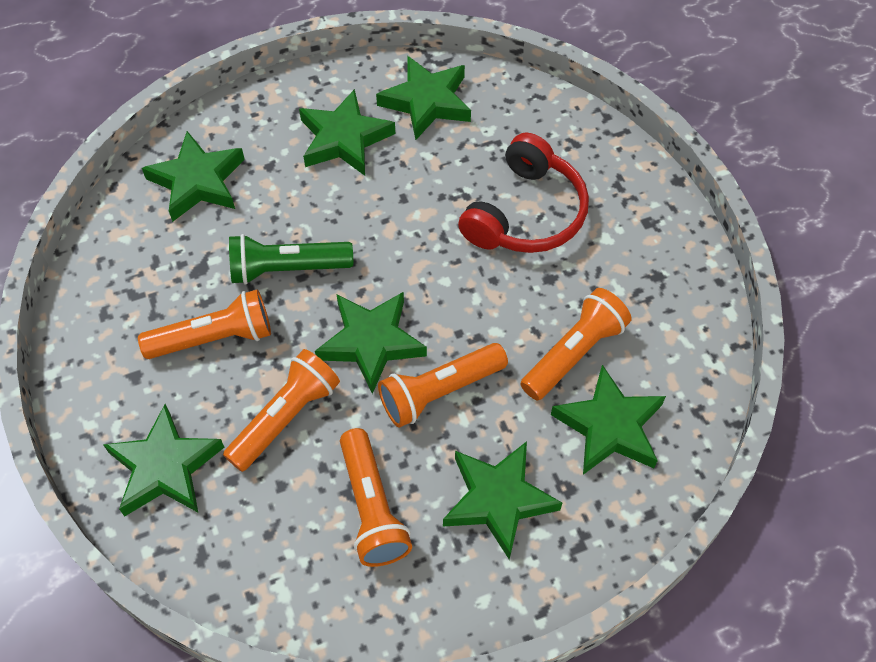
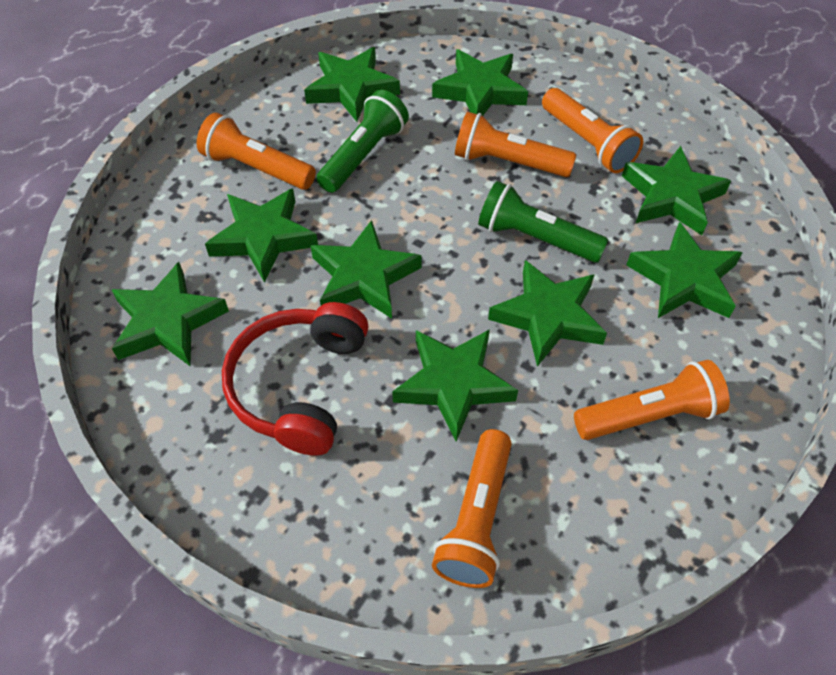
green flashlight: 1 -> 2
green star: 7 -> 9

